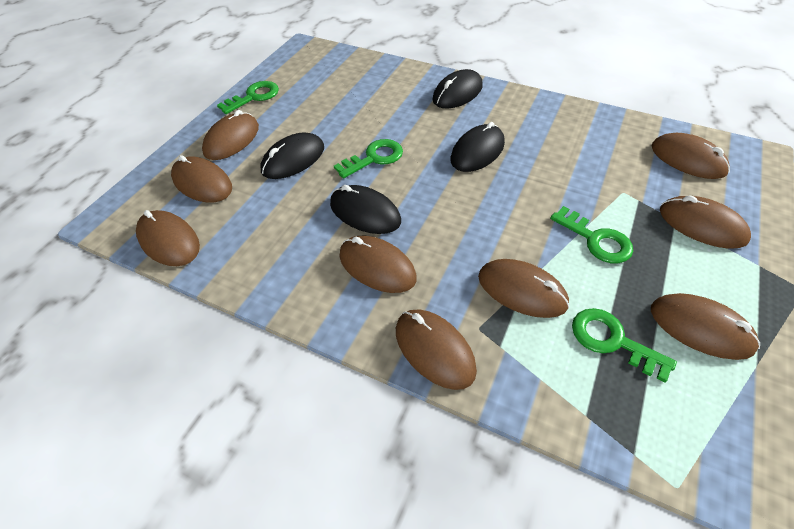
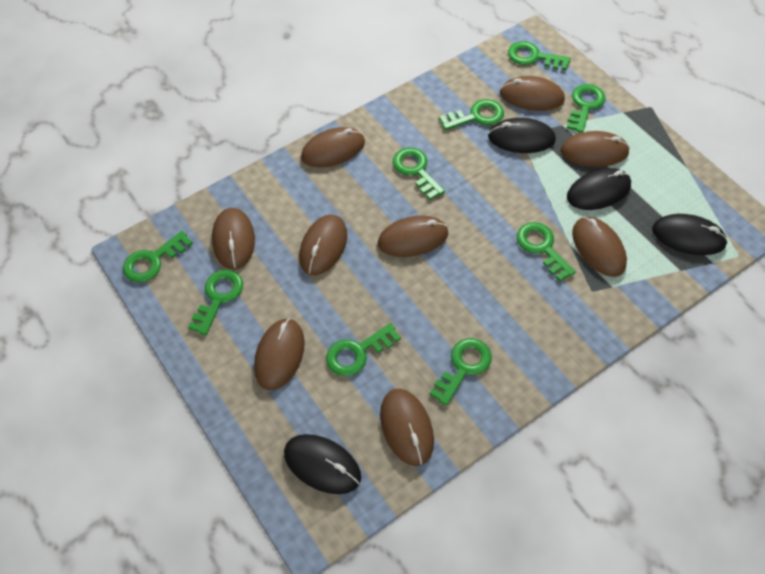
green key: 4 -> 9

